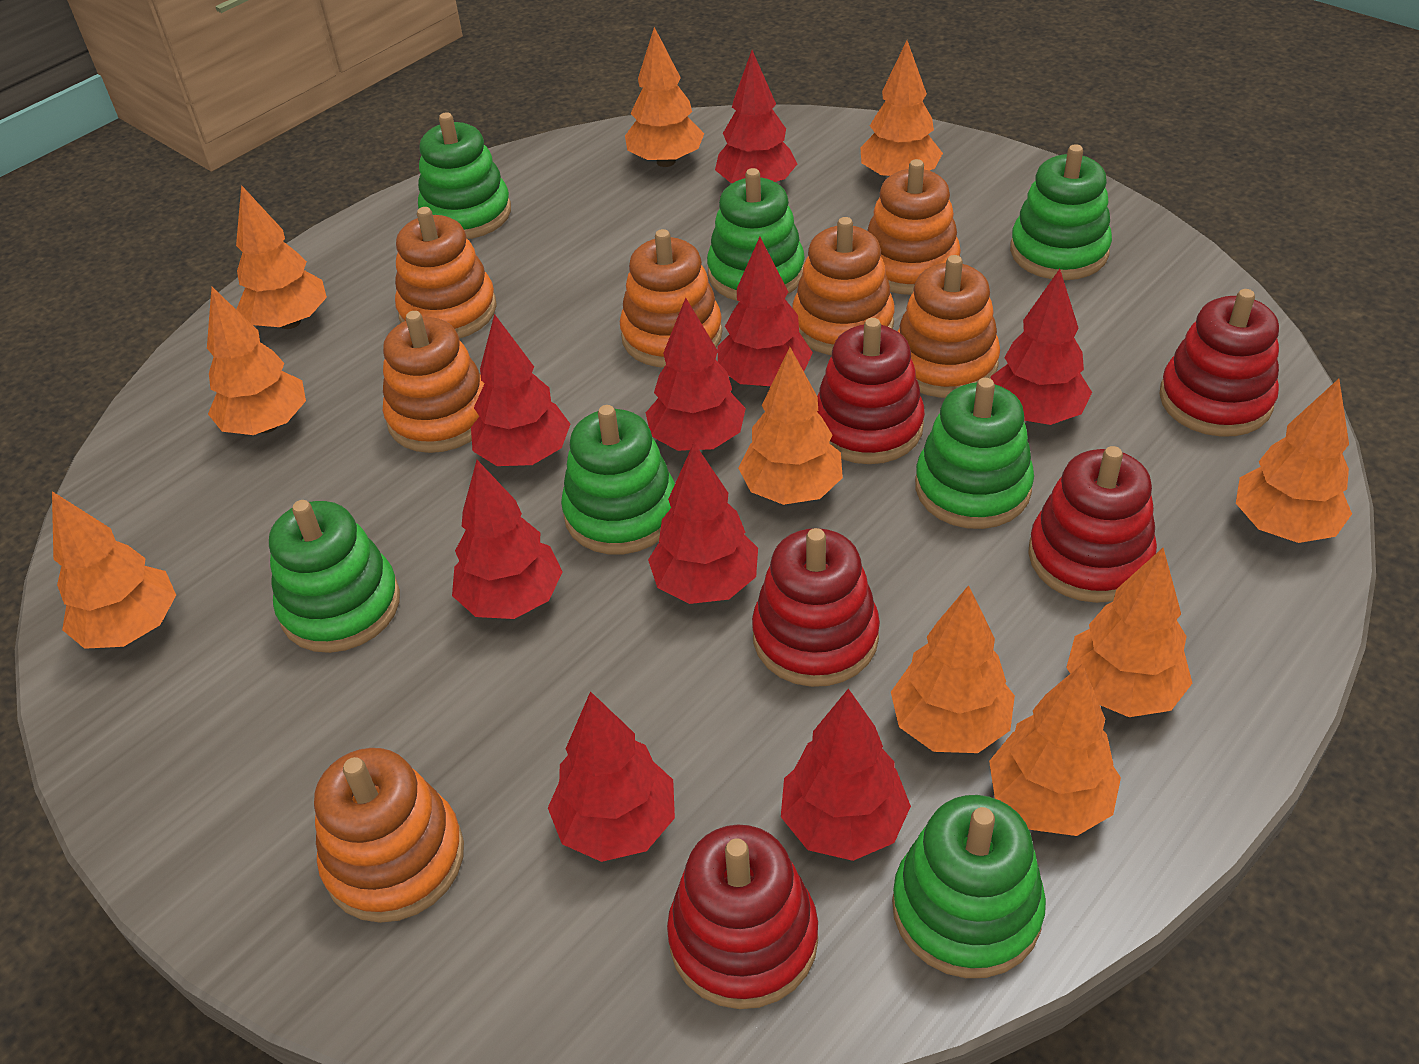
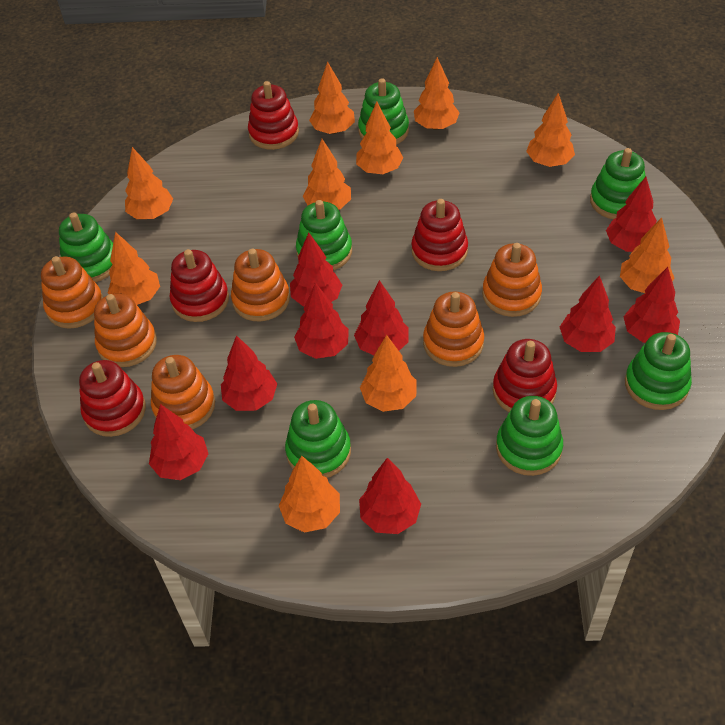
orange stacking toy: 7 -> 6

